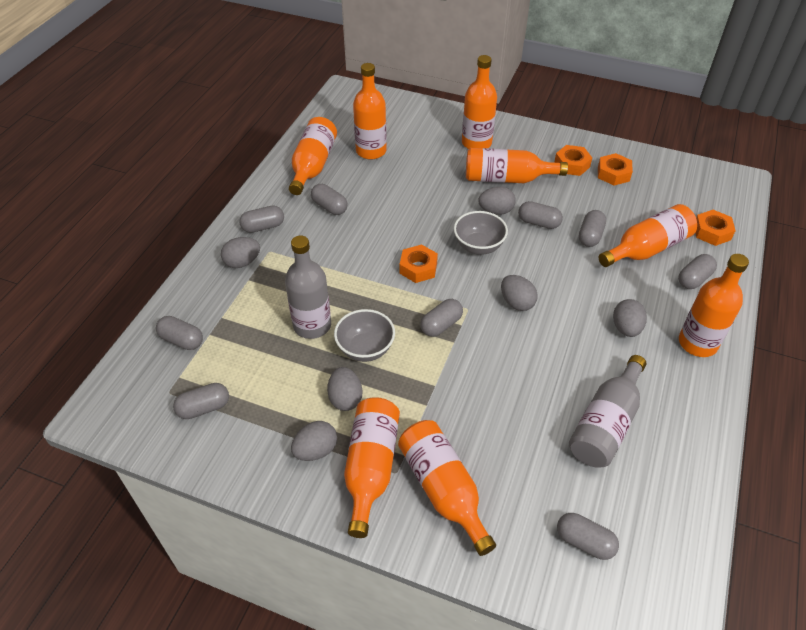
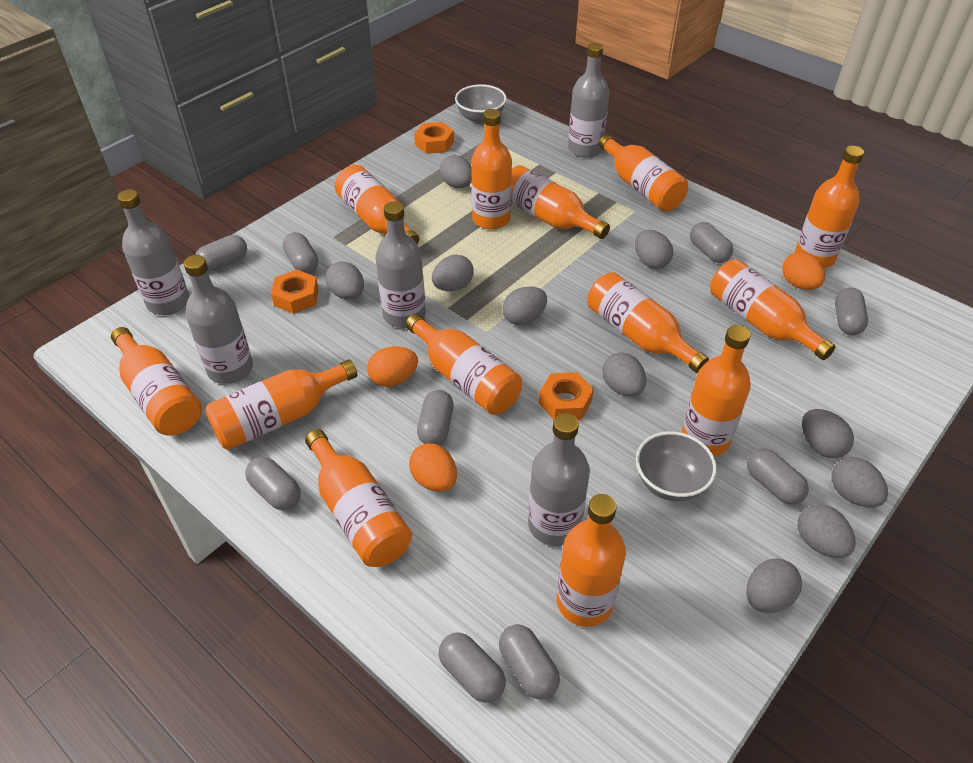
grey bottle: 2 -> 5
grey egg: 6 -> 10
orange bottle: 8 -> 13
orange egg: 0 -> 3
orange nut: 4 -> 3

